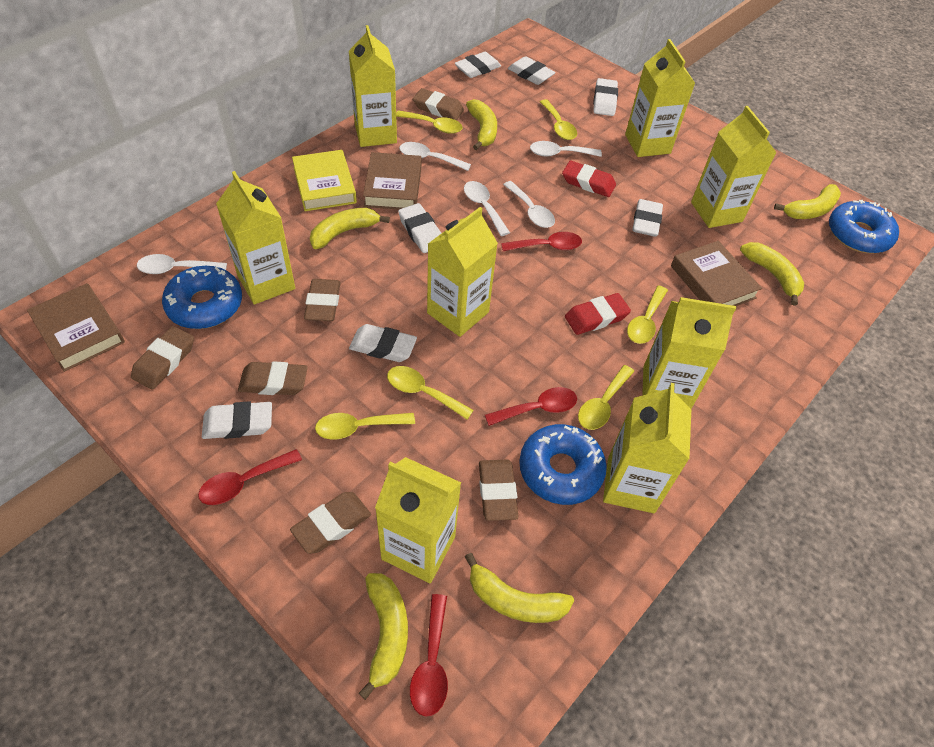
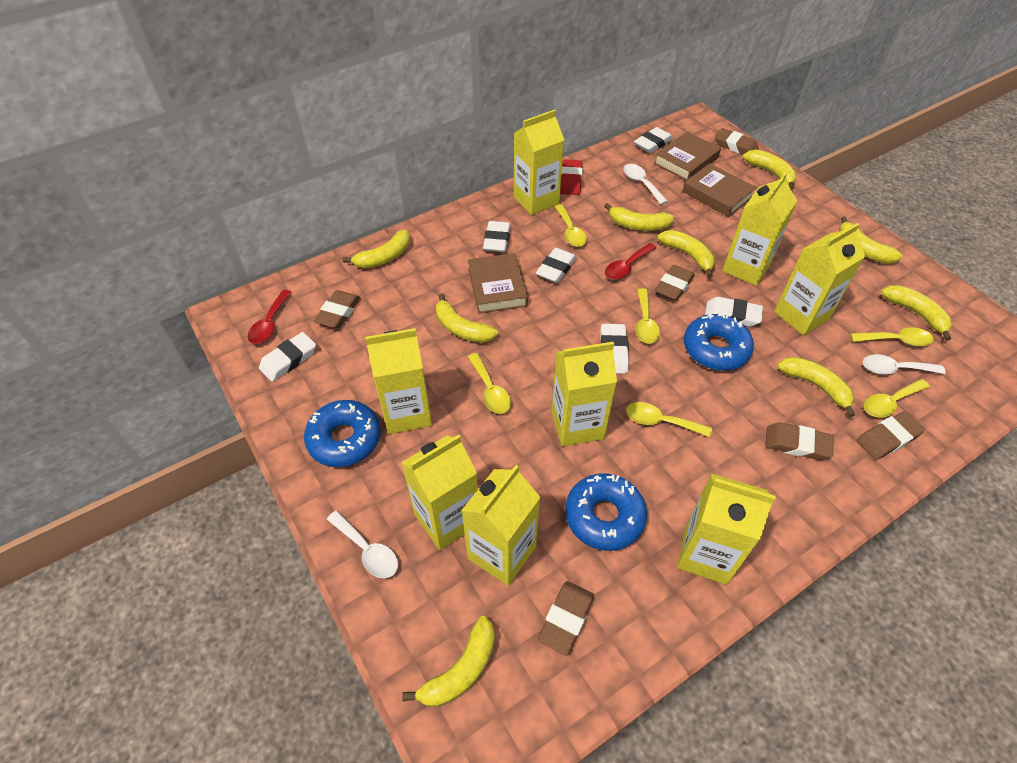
red eraser: 2 -> 1
red spoon: 4 -> 2
white eraser: 7 -> 6
white spoon: 5 -> 3
yellow banana: 6 -> 9
yellow book: 1 -> 0

